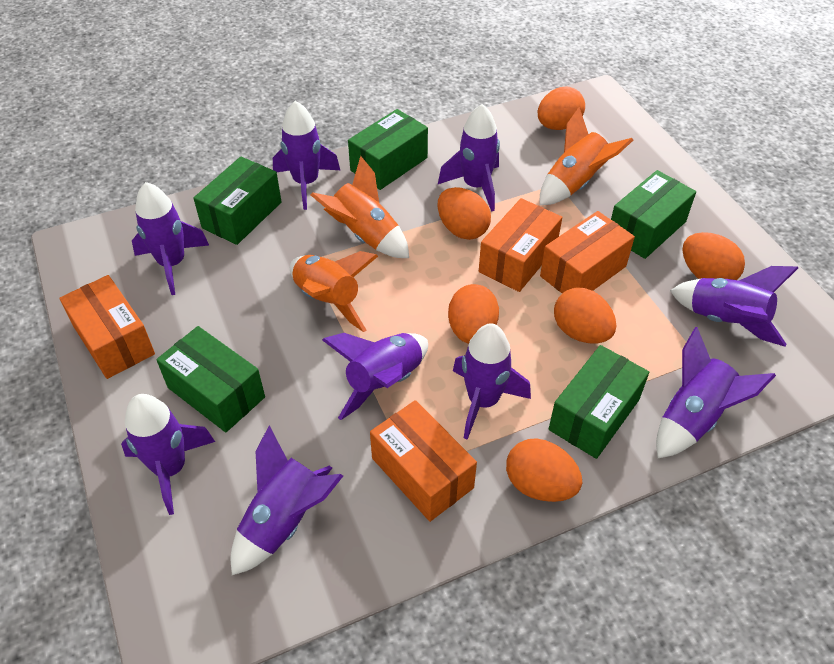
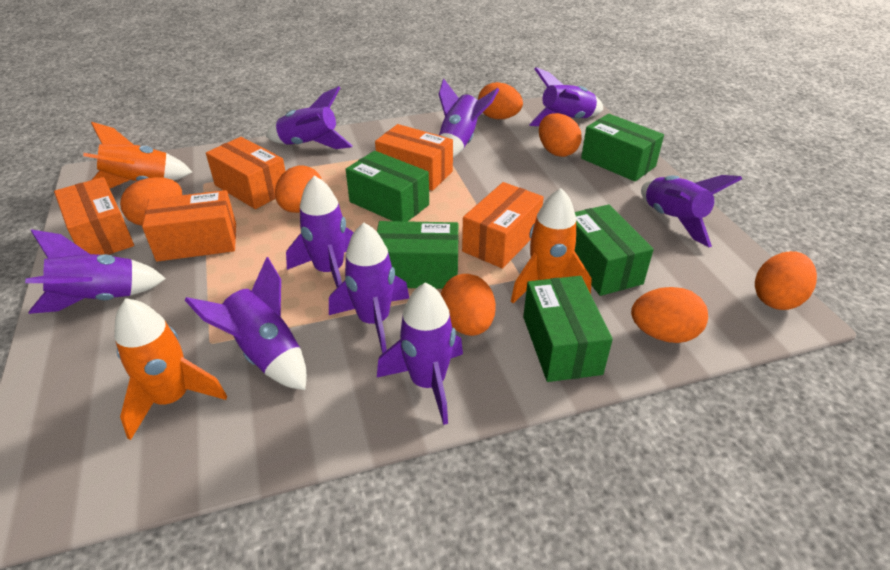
orange box: 4 -> 5
orange egg: 6 -> 7

